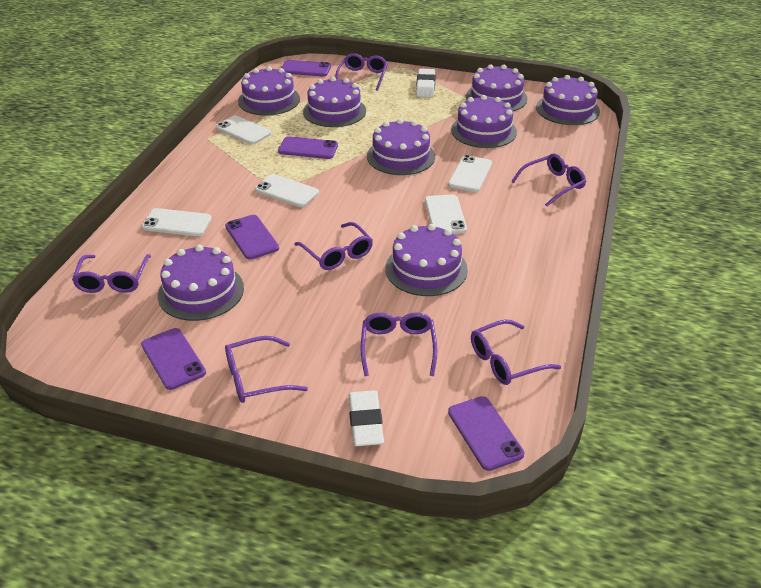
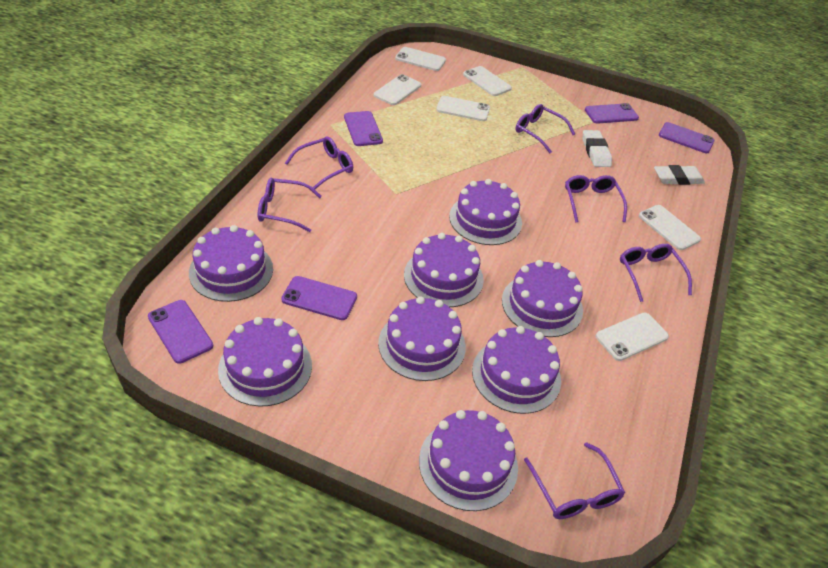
purple glasses: 7 -> 6
white phone: 5 -> 6

